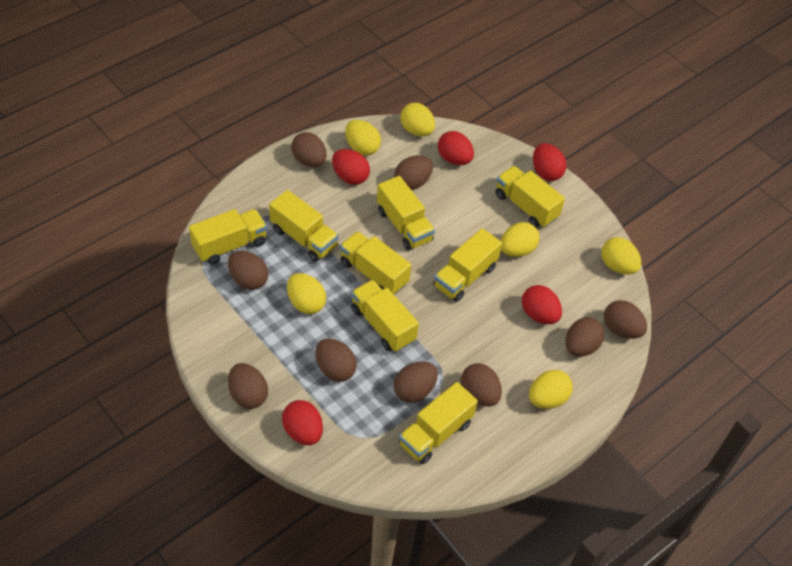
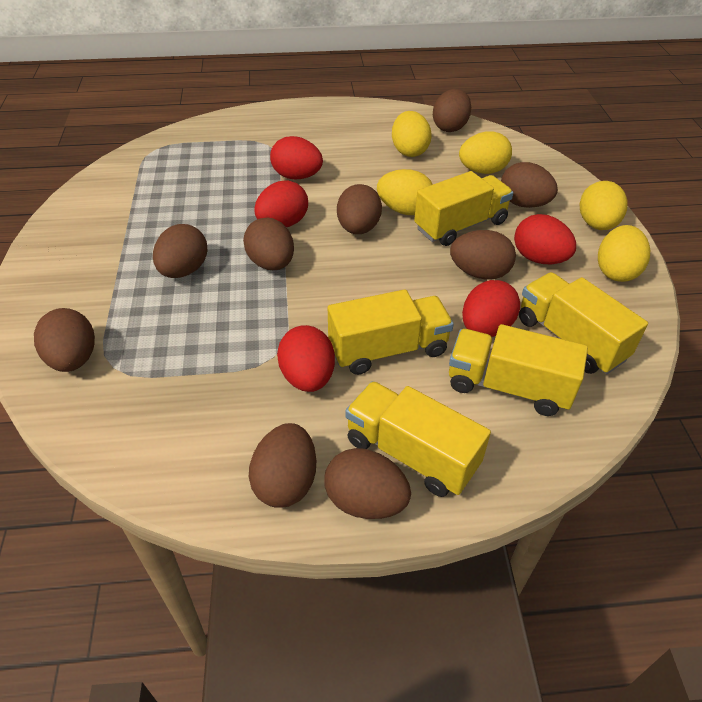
yellow egg: 6 -> 5
yellow truck: 8 -> 5

